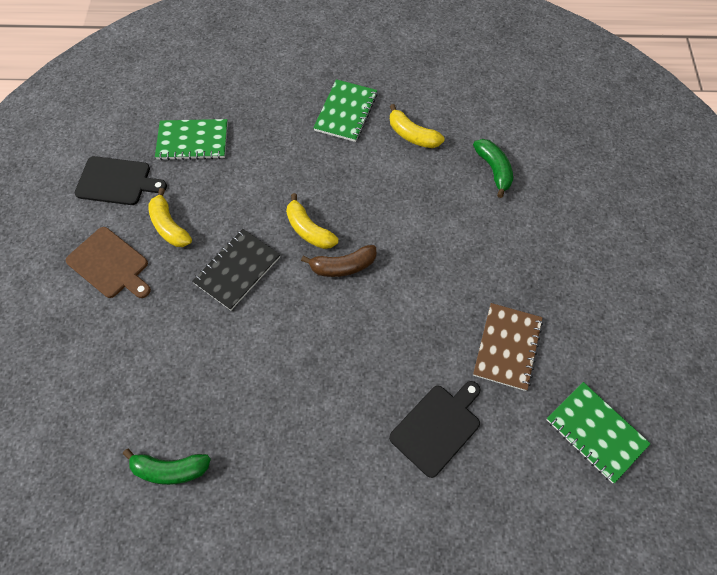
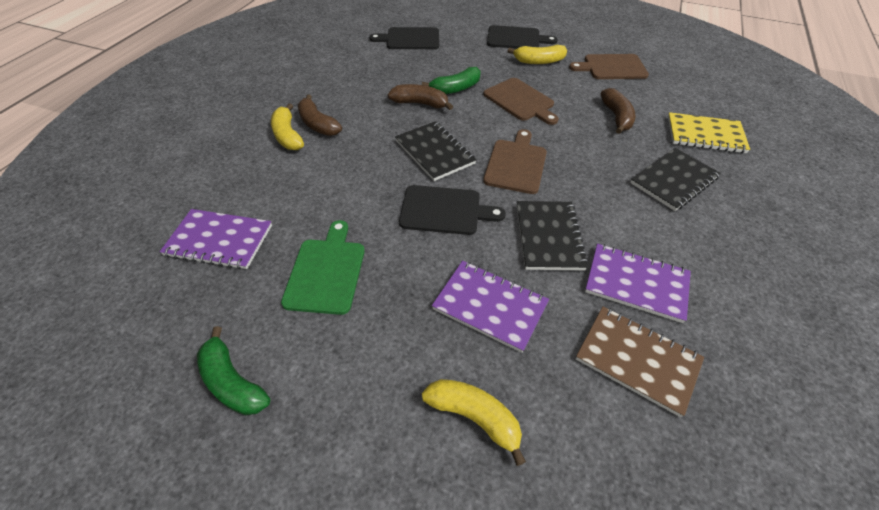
black cutting board: 2 -> 3
black notebook: 1 -> 3
brown banana: 1 -> 3
brown cutting board: 1 -> 3
green cutting board: 0 -> 1
green notebook: 3 -> 0
purple notebook: 0 -> 3
yellow notebook: 0 -> 1

